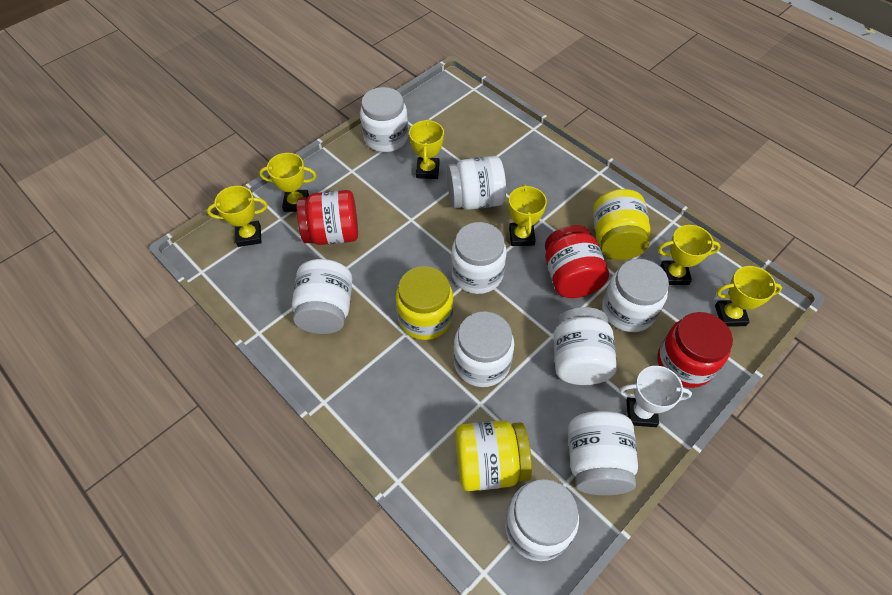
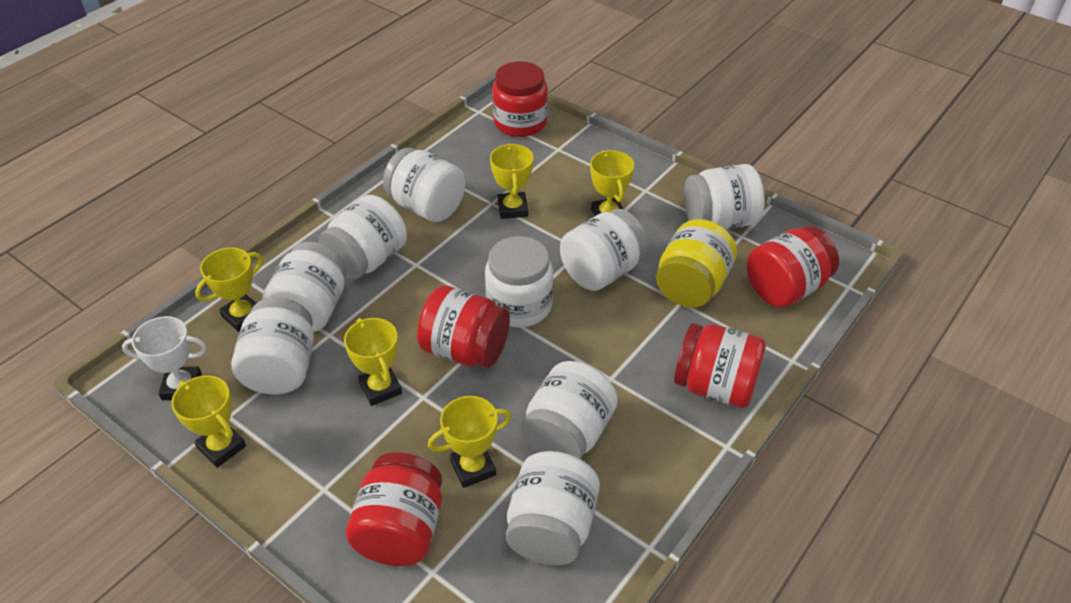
red jar: 3 -> 5
yellow jar: 3 -> 1

